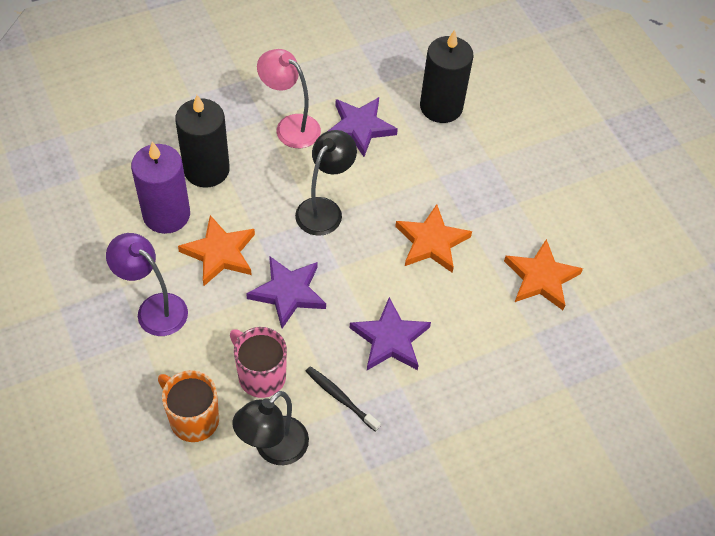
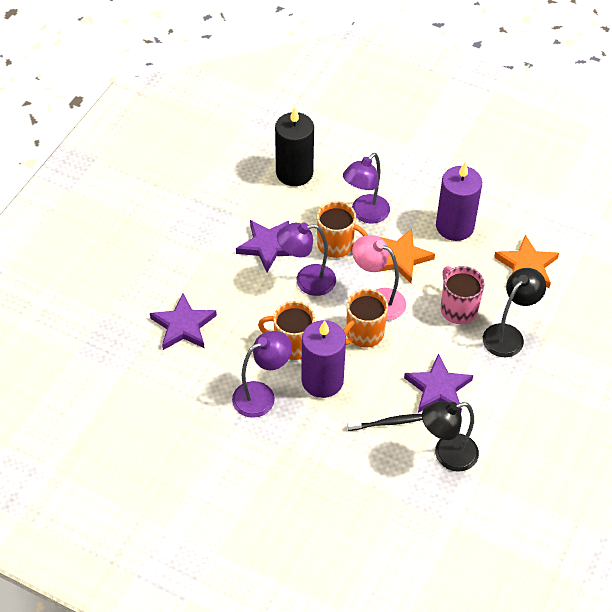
black candle: 2 -> 1
orange mug: 1 -> 3
orange star: 3 -> 2
purple candle: 1 -> 2
purple lamp: 1 -> 3

